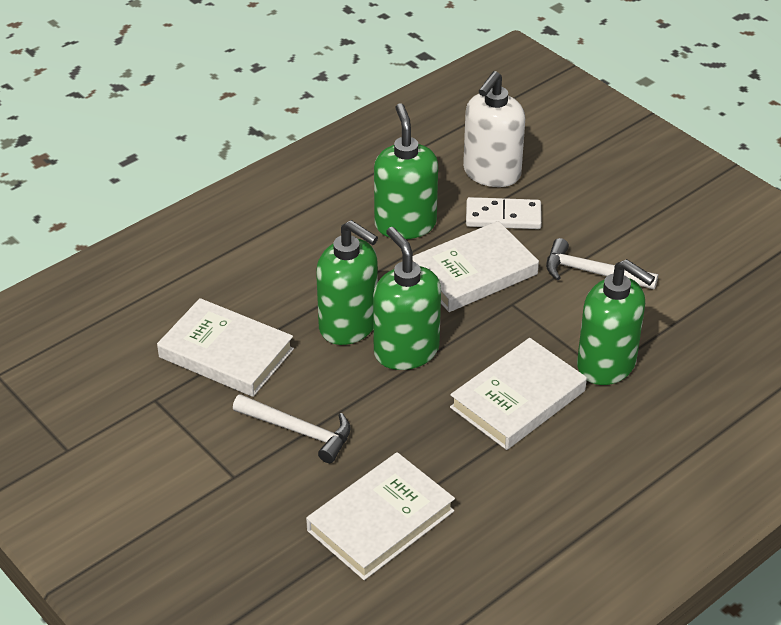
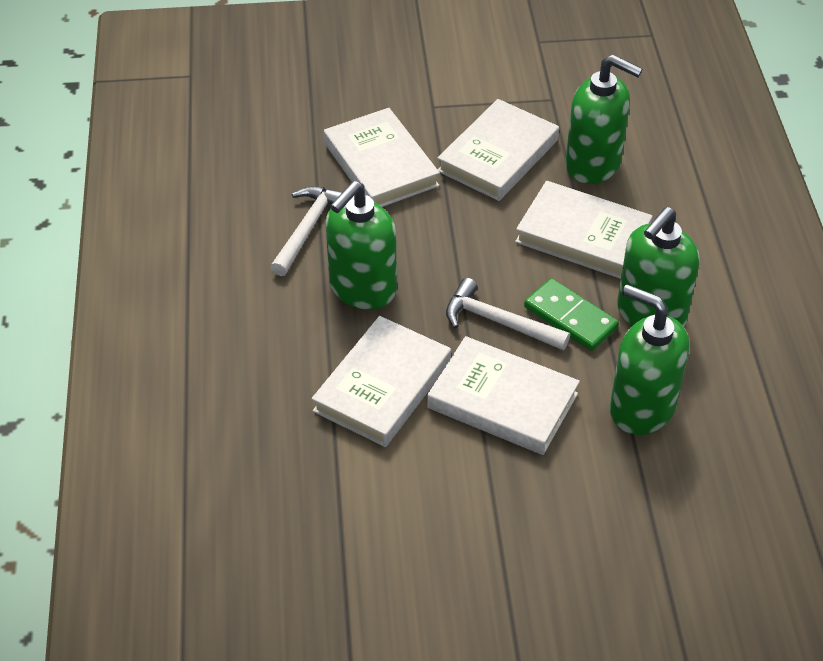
green domino: 0 -> 1
white book: 4 -> 5
white domino: 1 -> 0
white soap dispenser: 1 -> 0

